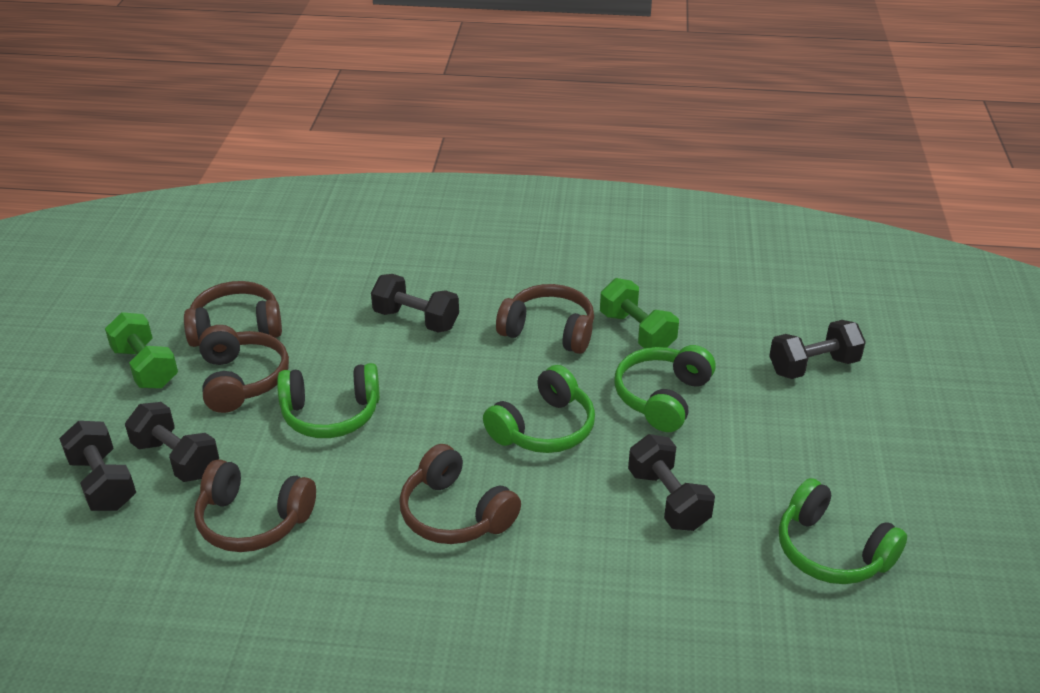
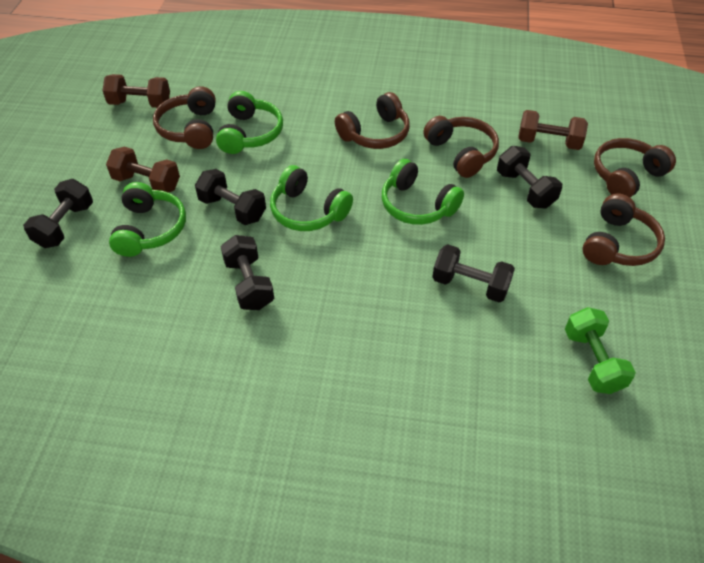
brown dumbbell: 0 -> 3
green dumbbell: 2 -> 1

